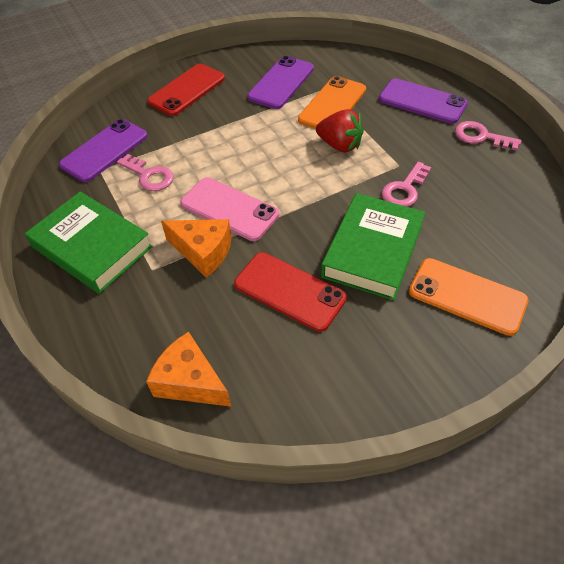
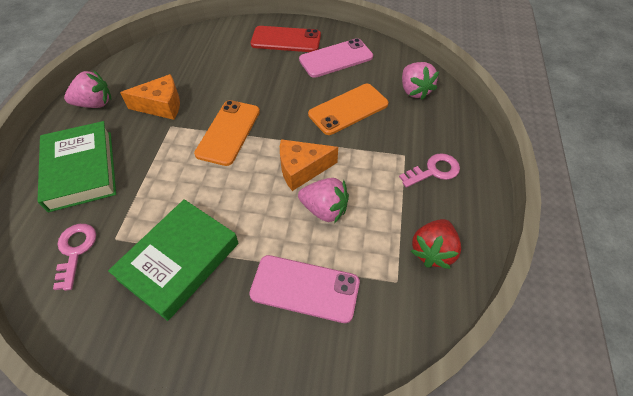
pink key: 3 -> 2
pink phone: 1 -> 2
pink strawberry: 0 -> 3
purple phone: 3 -> 0
red phone: 2 -> 1

